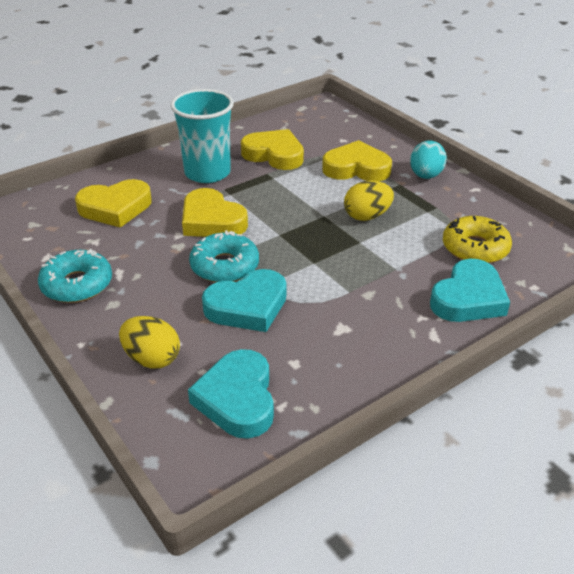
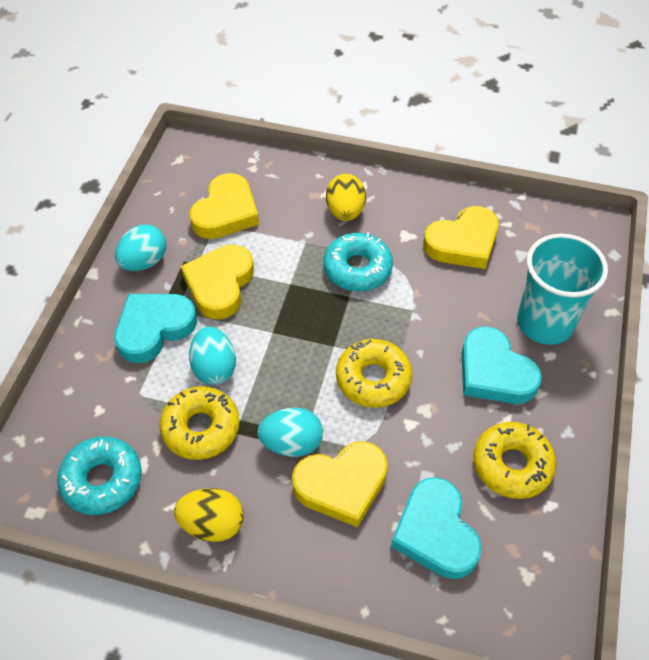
turquoise egg: 1 -> 3
yellow donut: 1 -> 3

